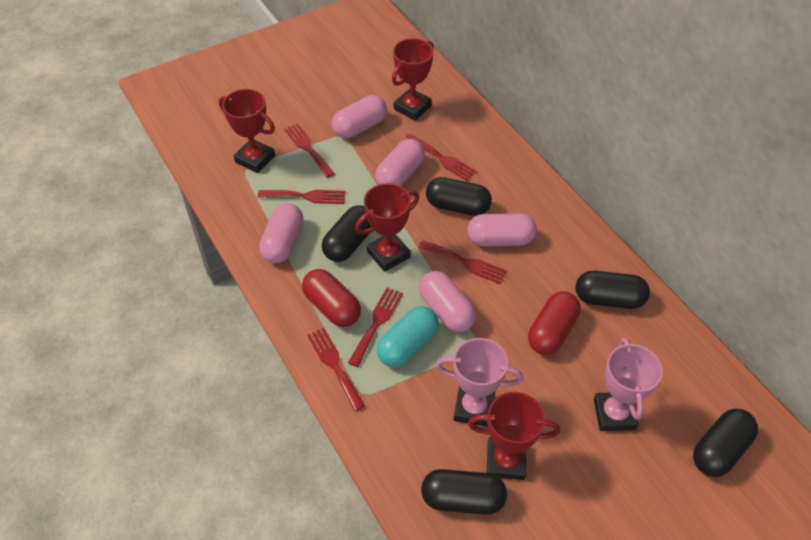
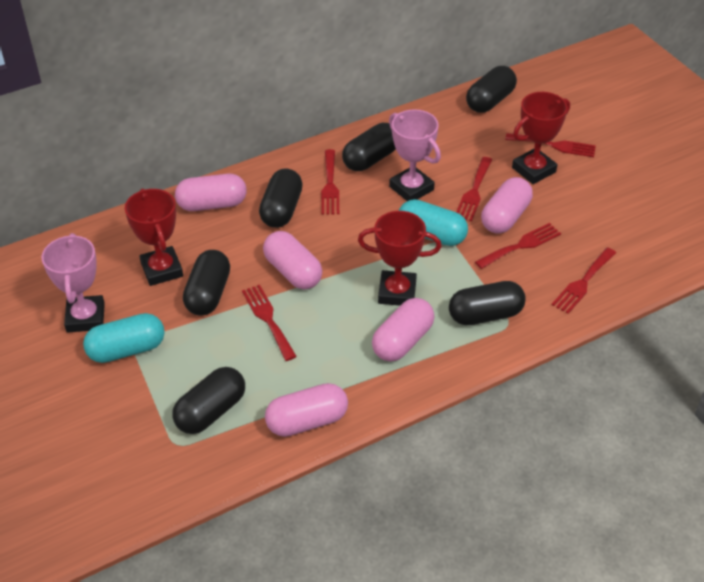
black capsule: 5 -> 6
red capsule: 2 -> 0
red trophy: 4 -> 3
turquoise capsule: 1 -> 2

